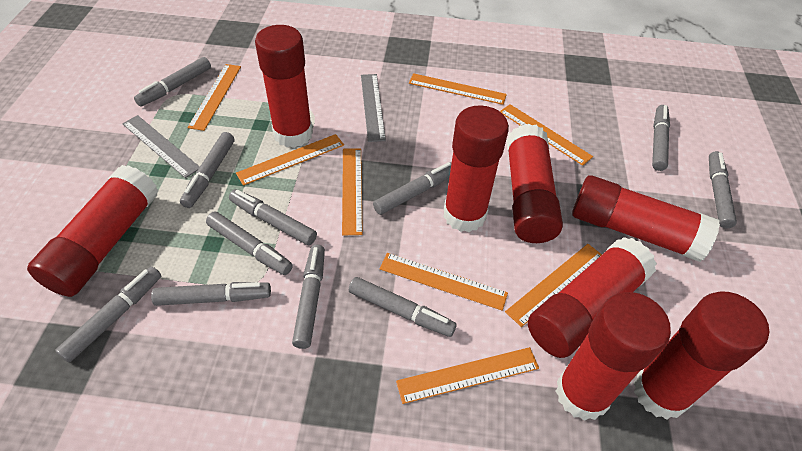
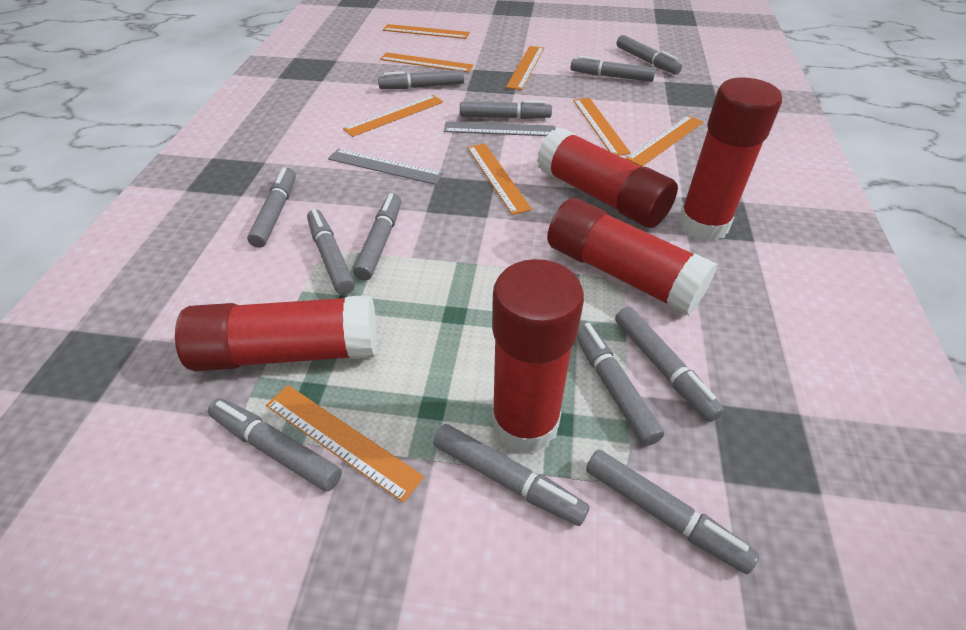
grey marker: 11 -> 12
red glue stick: 8 -> 5

